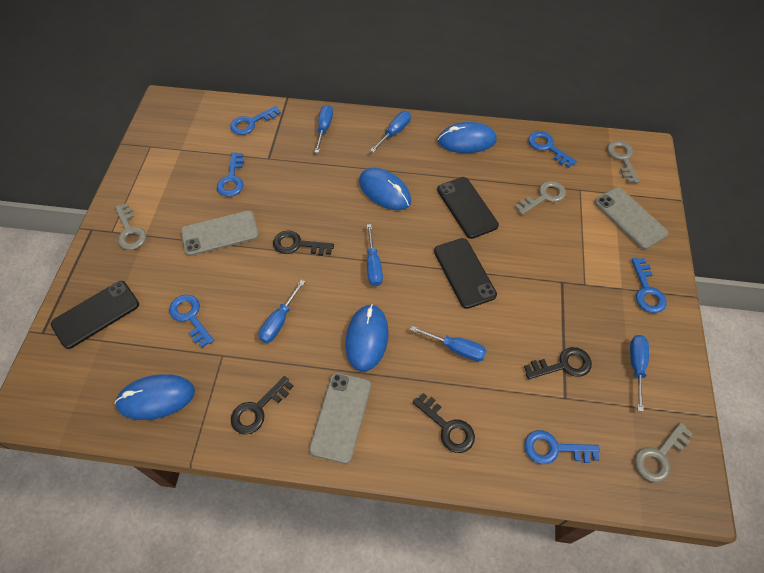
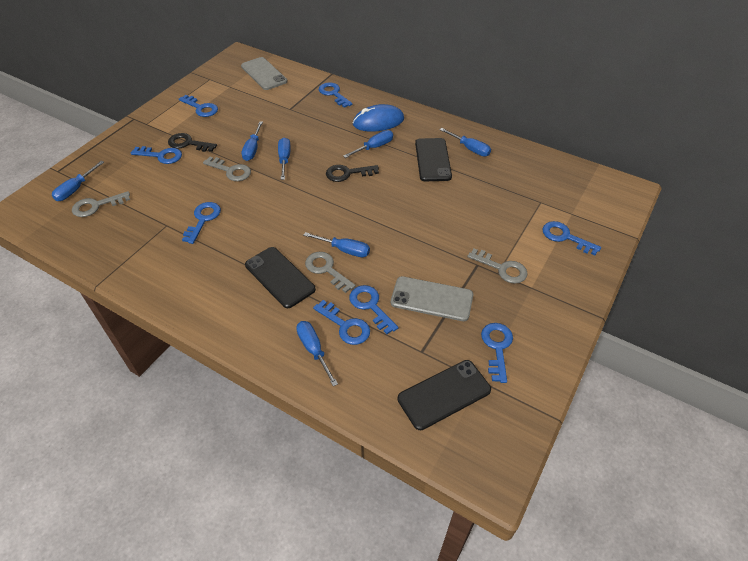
black key: 4 -> 2
blue key: 6 -> 8
blue mouse: 4 -> 1
blue screwdriver: 6 -> 7
grey phone: 3 -> 2

